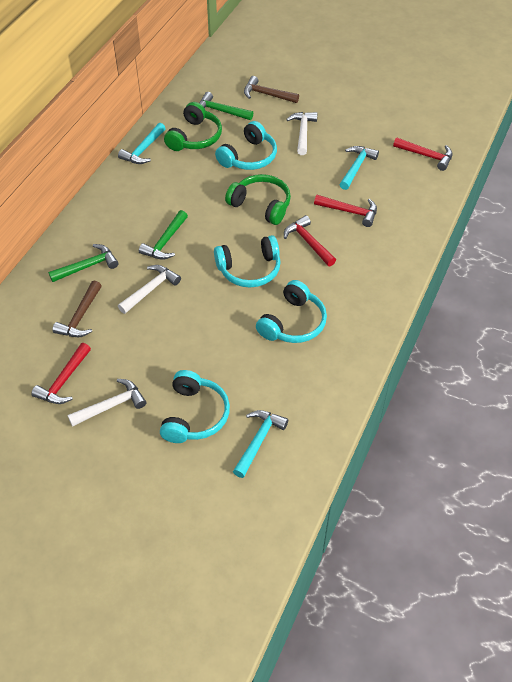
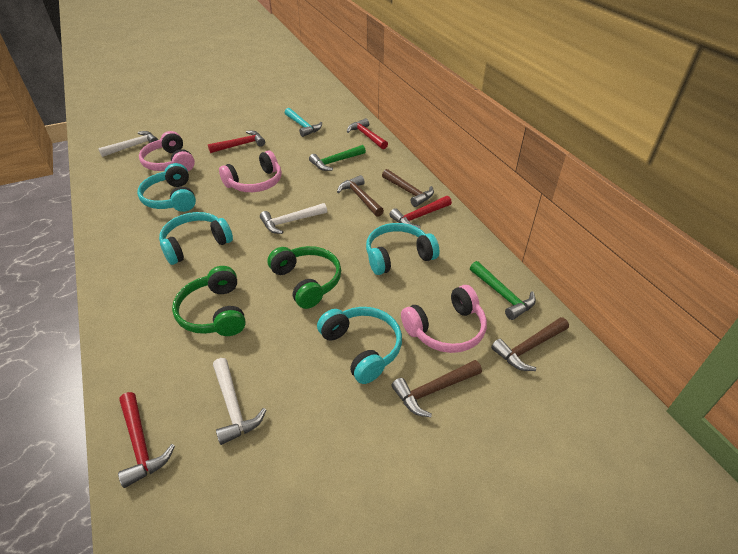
brown hammer: 2 -> 4
green hammer: 3 -> 2
pink headphones: 0 -> 3
turquoise hammer: 3 -> 1

